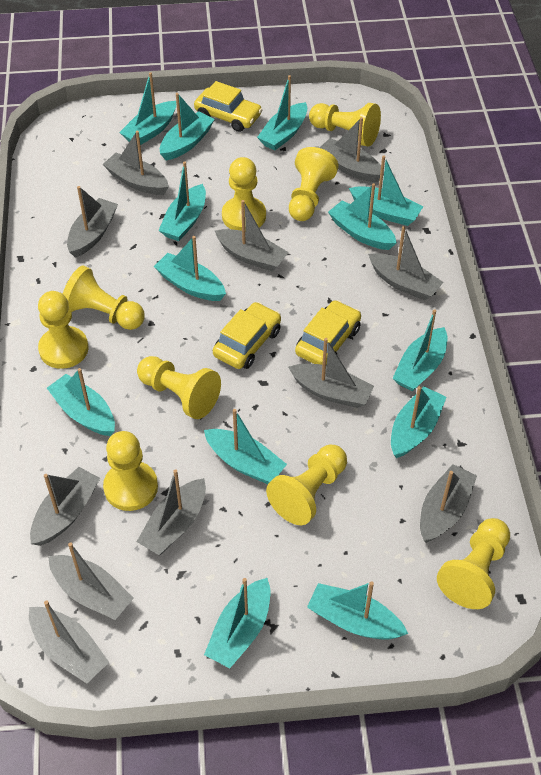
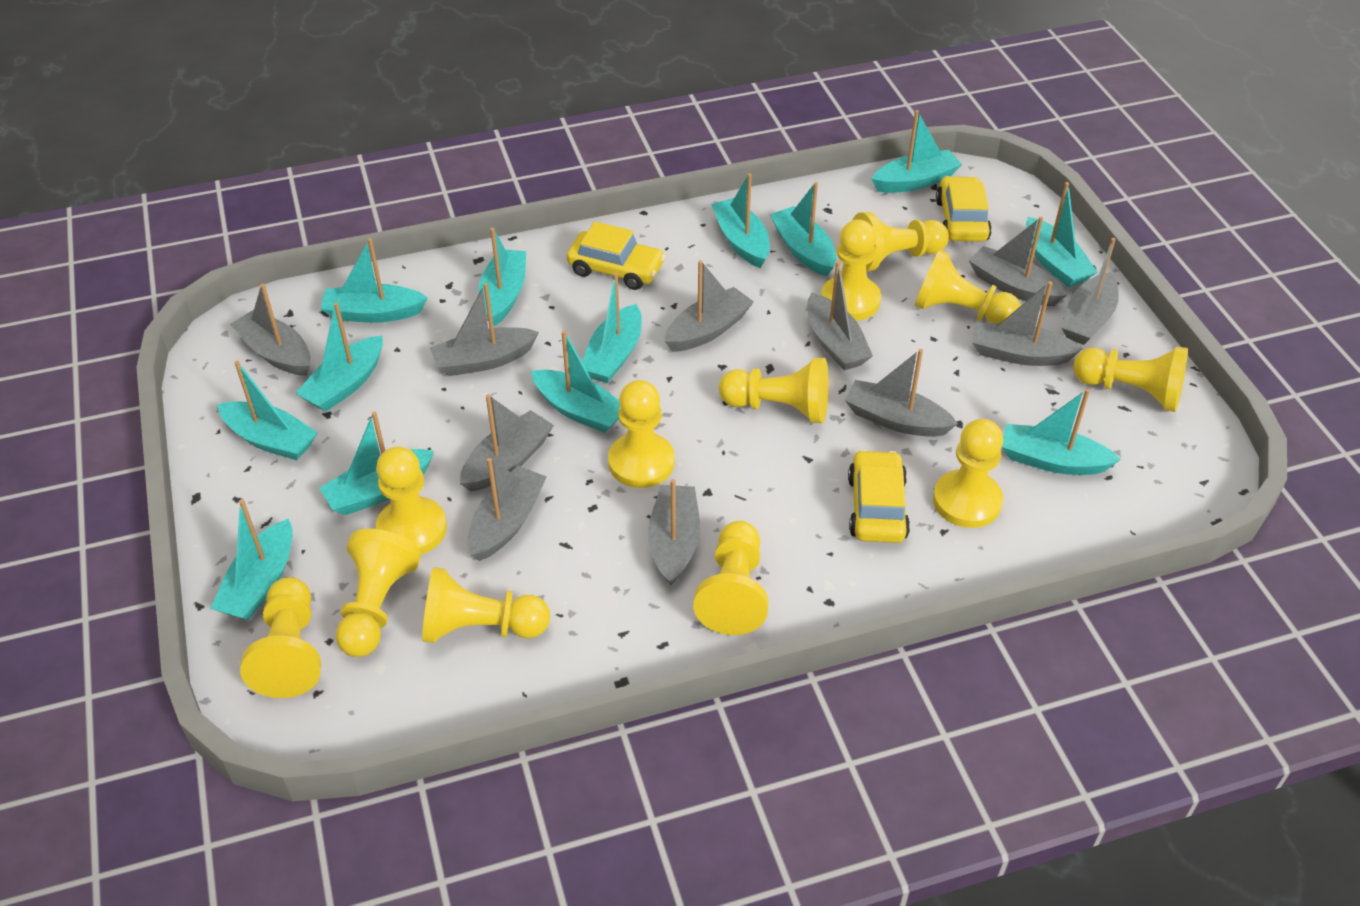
yellow pawn: 9 -> 12

